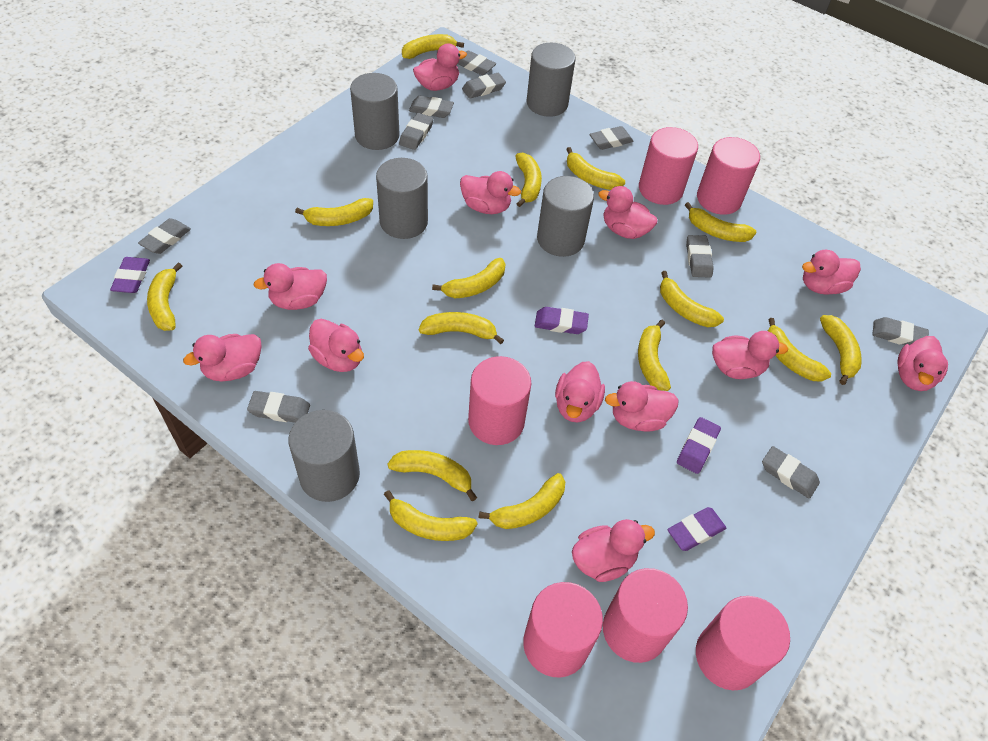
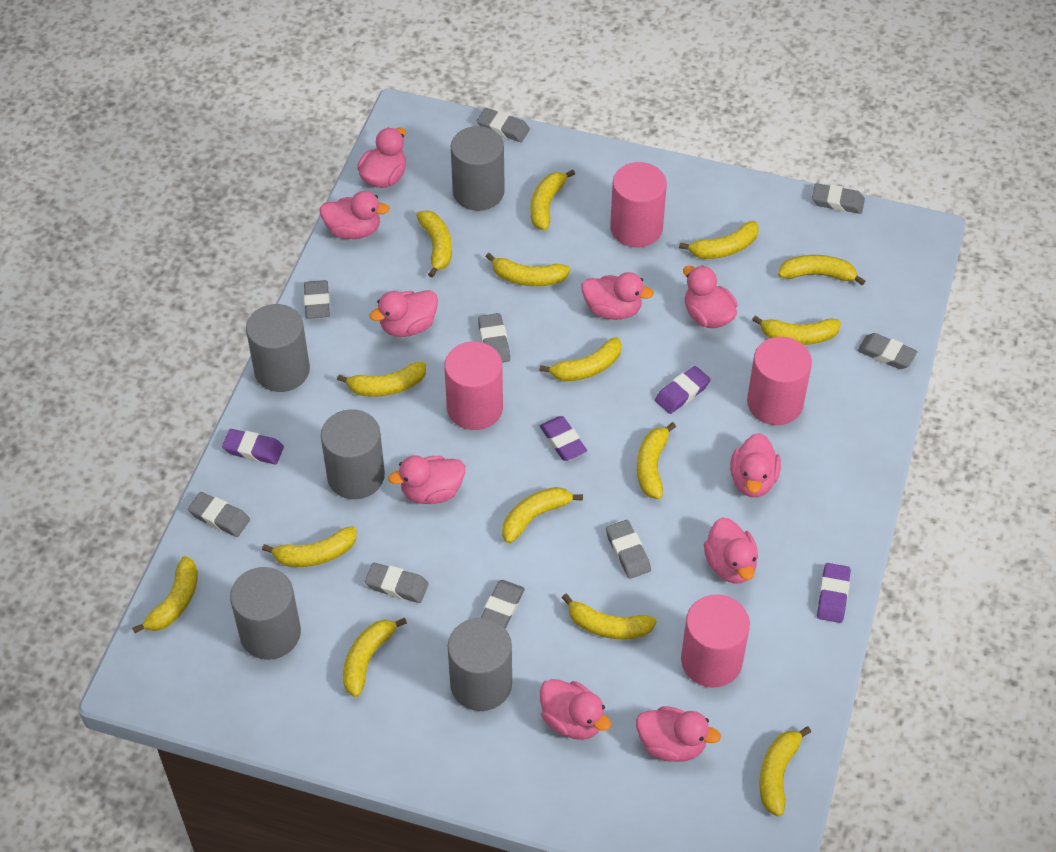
grey eraser: 10 -> 9
pink cylinder: 6 -> 4
pink duck: 12 -> 10

